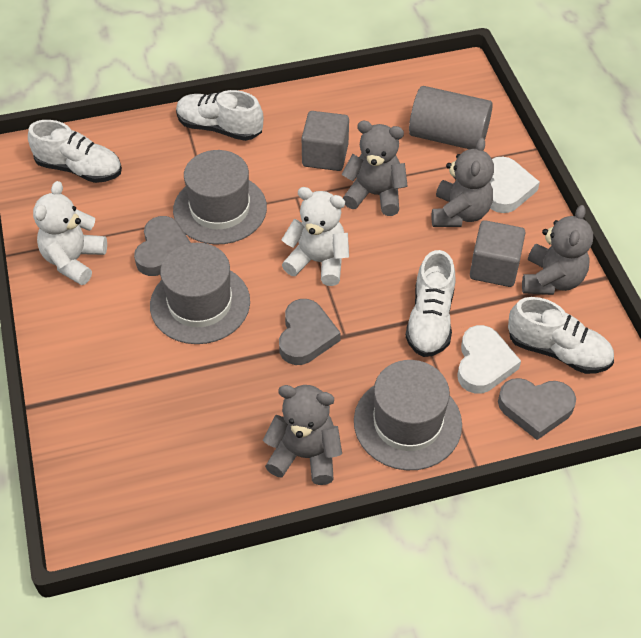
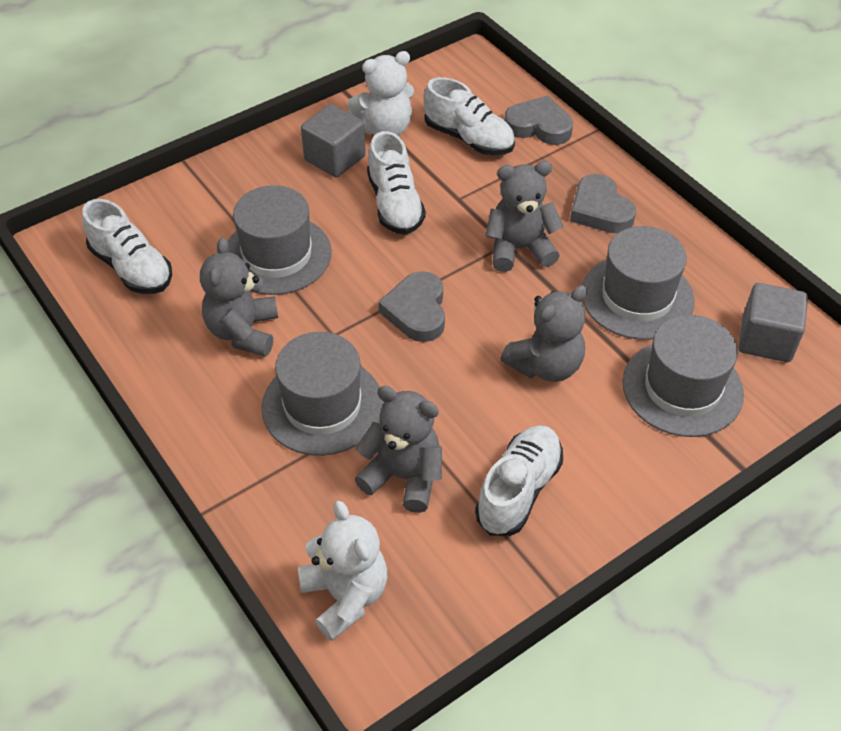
grey cylinder: 1 -> 0
grey hat: 3 -> 4
white heart: 2 -> 0

